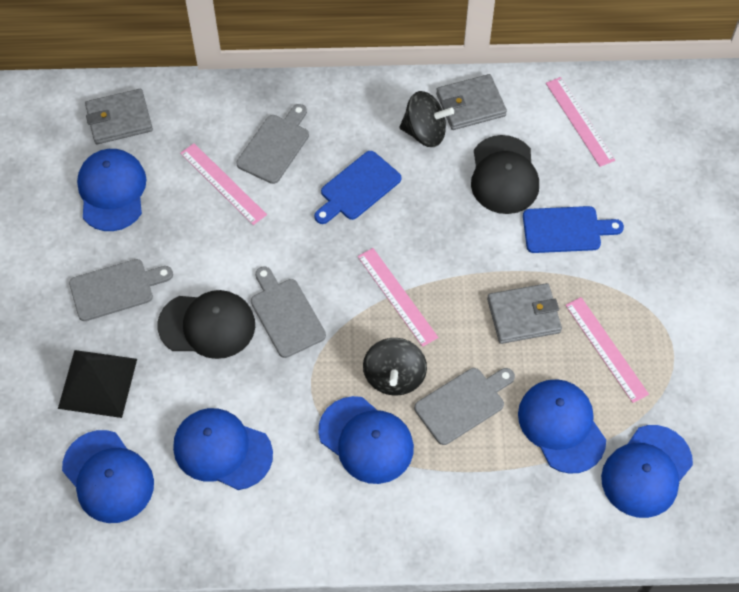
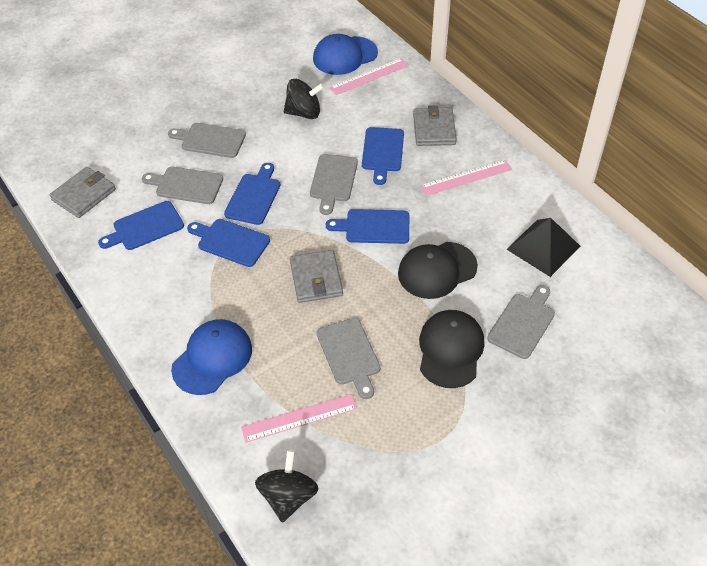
blue cap: 6 -> 2
blue cutting board: 2 -> 5
grey cutting board: 4 -> 5
pink ruler: 4 -> 3

